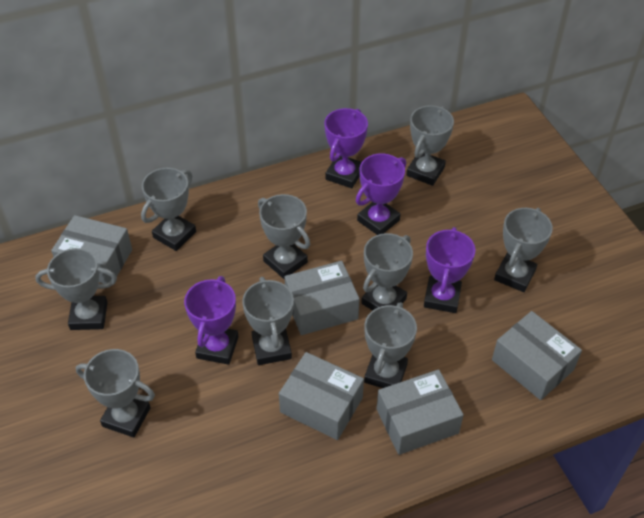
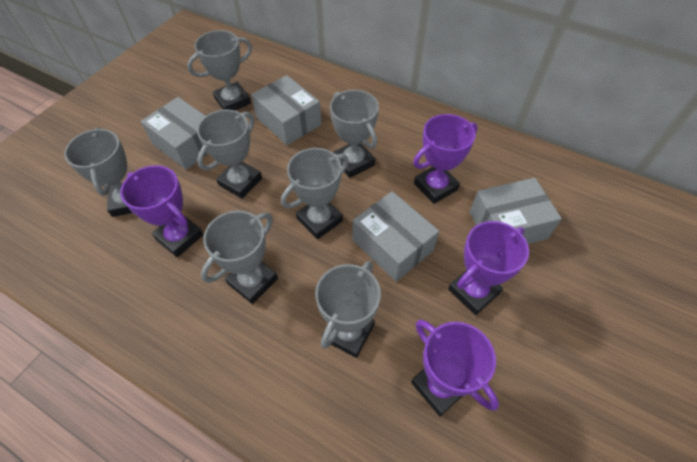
grey box: 5 -> 4
grey trophy: 9 -> 7

